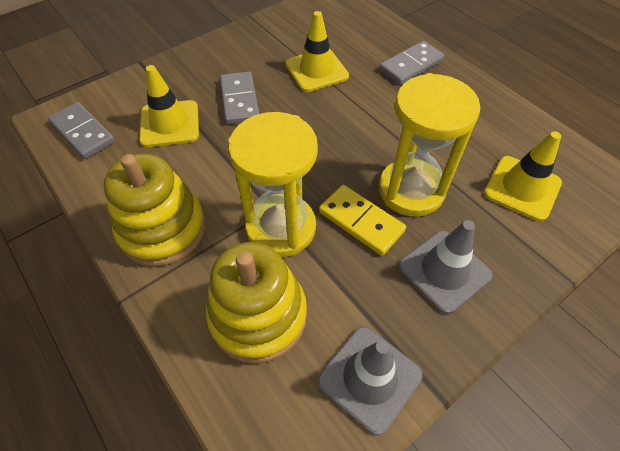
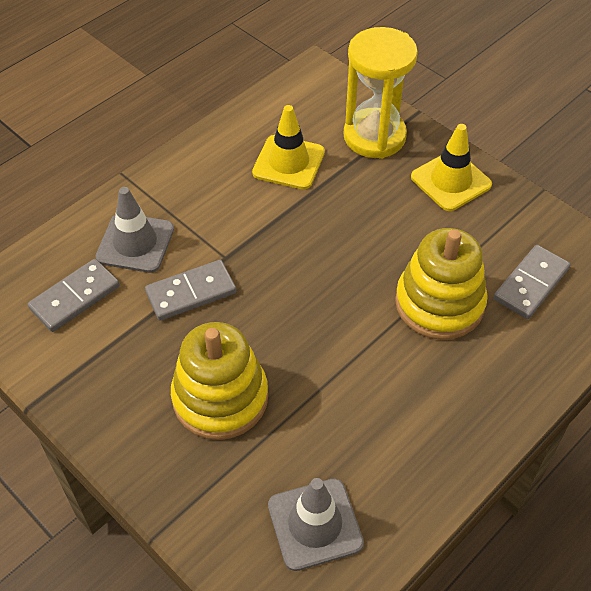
yellow domino: 1 -> 0
yellow hourglass: 2 -> 1
yellow traffic cone: 3 -> 2

